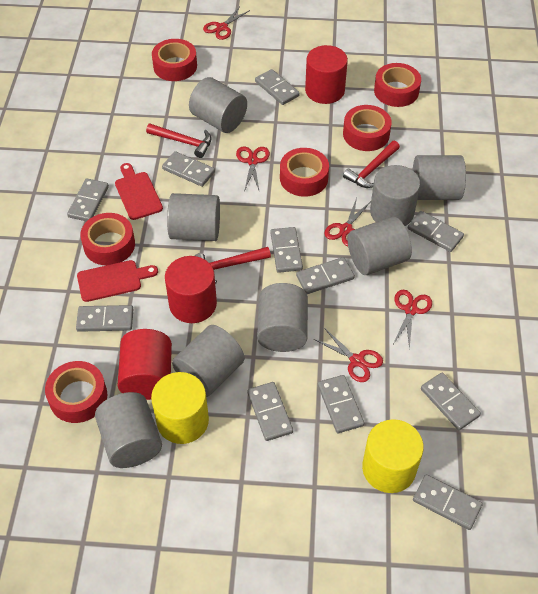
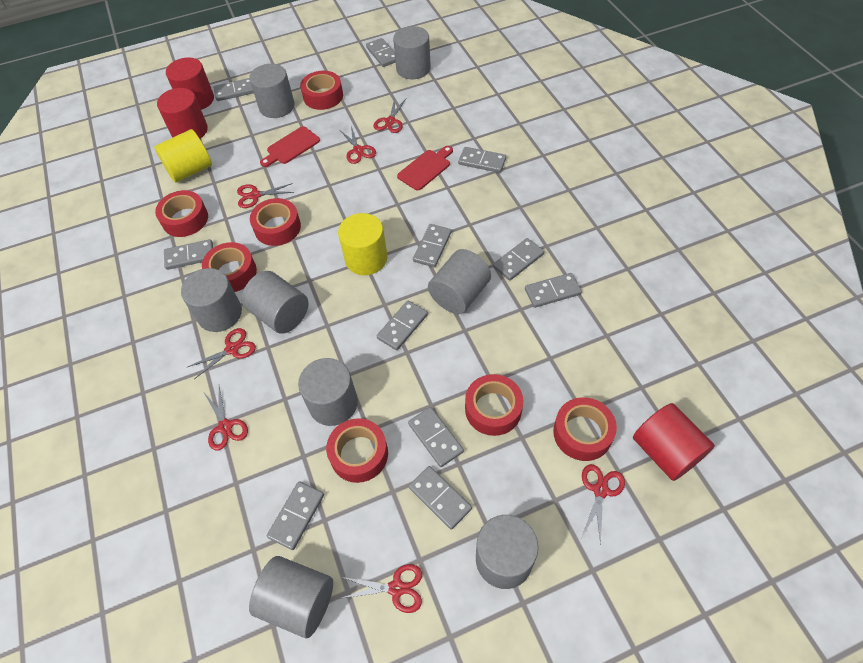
red hammer: 3 -> 0
red scissors: 5 -> 7
red tape: 6 -> 7

